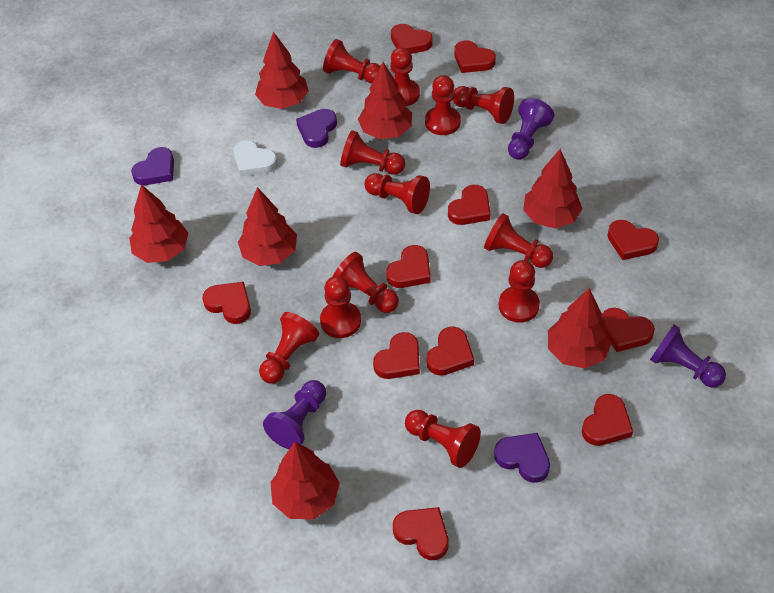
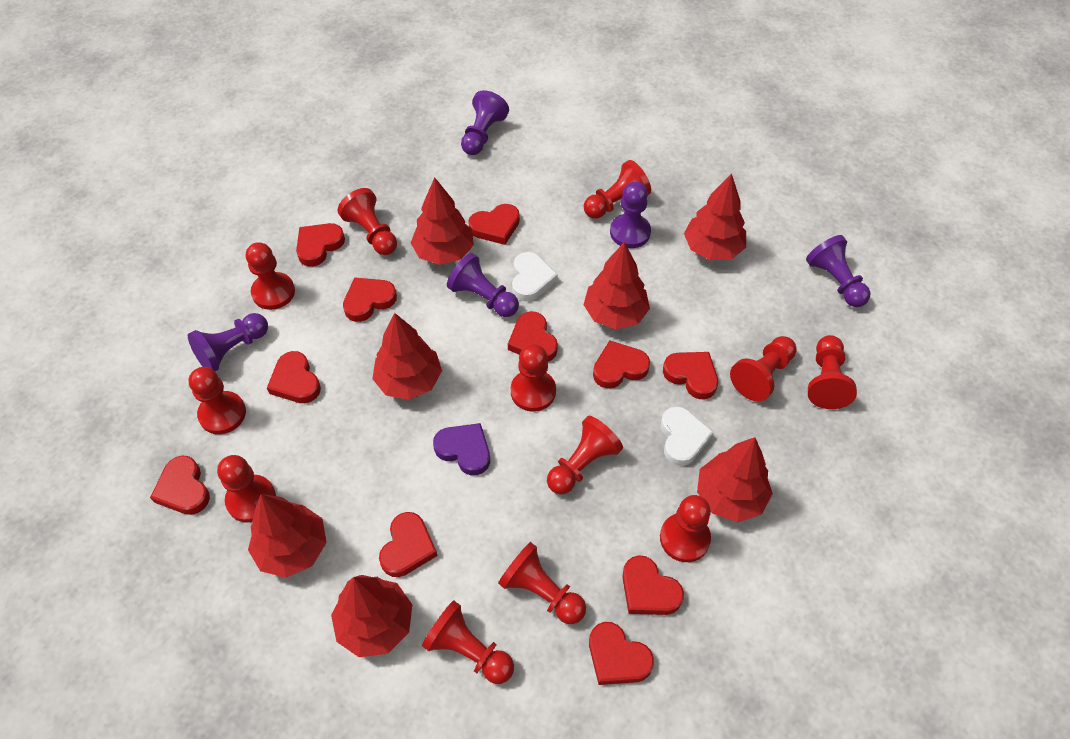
purple heart: 3 -> 1
purple pawn: 3 -> 5
white heart: 1 -> 2

